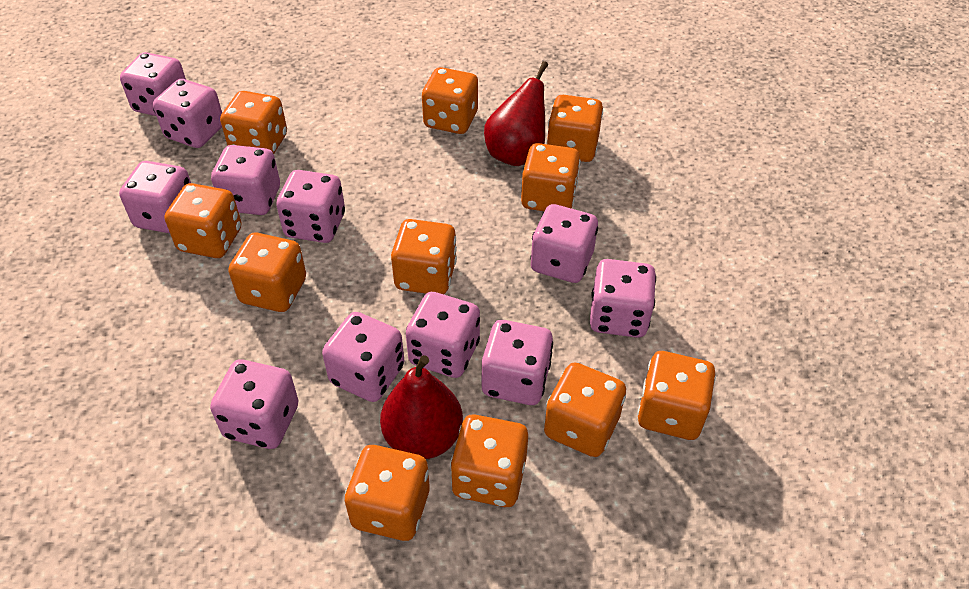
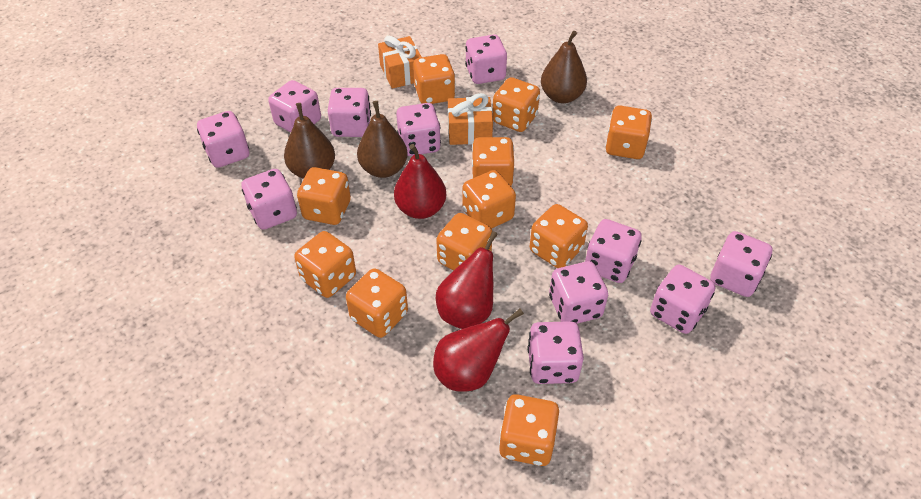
brown pear: 0 -> 3
orange gift: 0 -> 2
red pear: 2 -> 3

